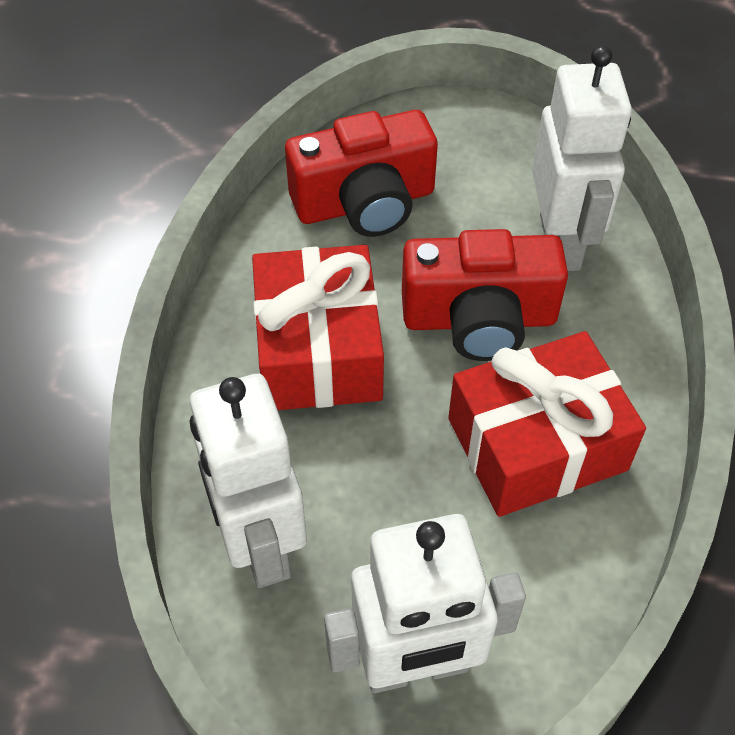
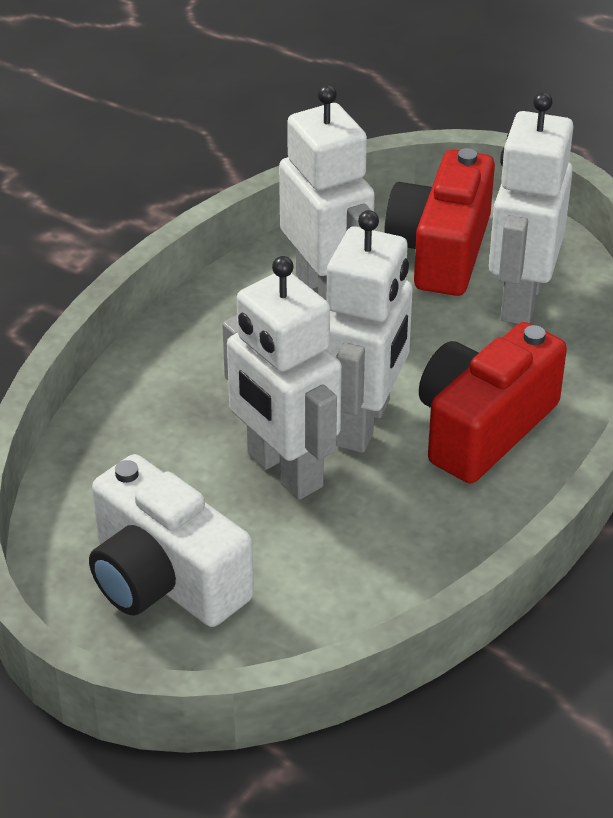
red gift: 2 -> 0
white camera: 0 -> 1
white robot: 3 -> 4

